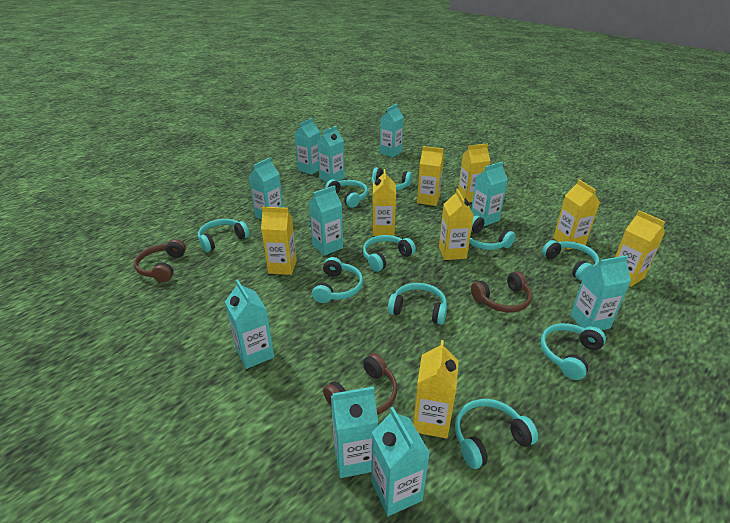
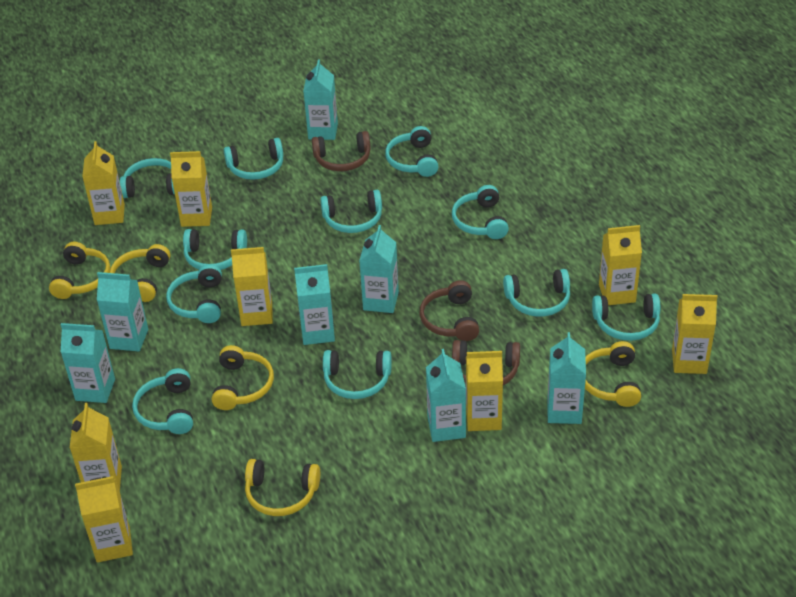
turquoise carton: 10 -> 7
turquoise headphones: 10 -> 11
yellow headphones: 0 -> 5

